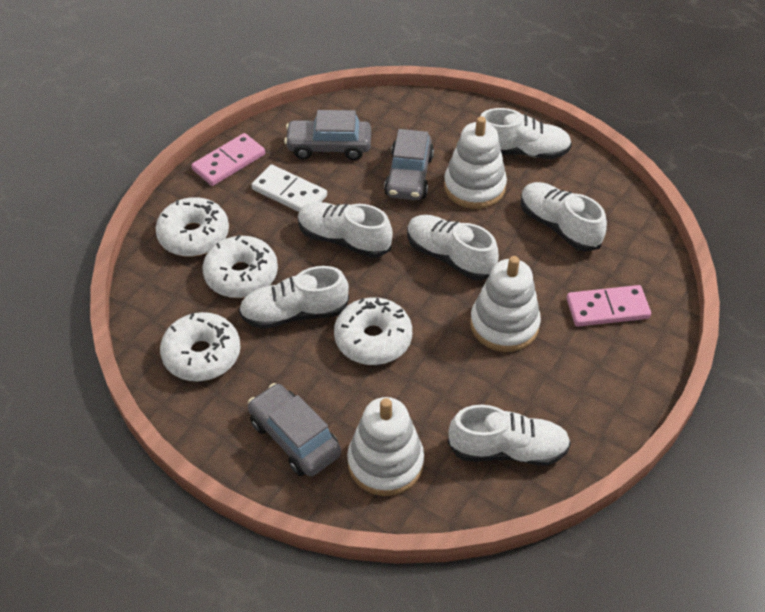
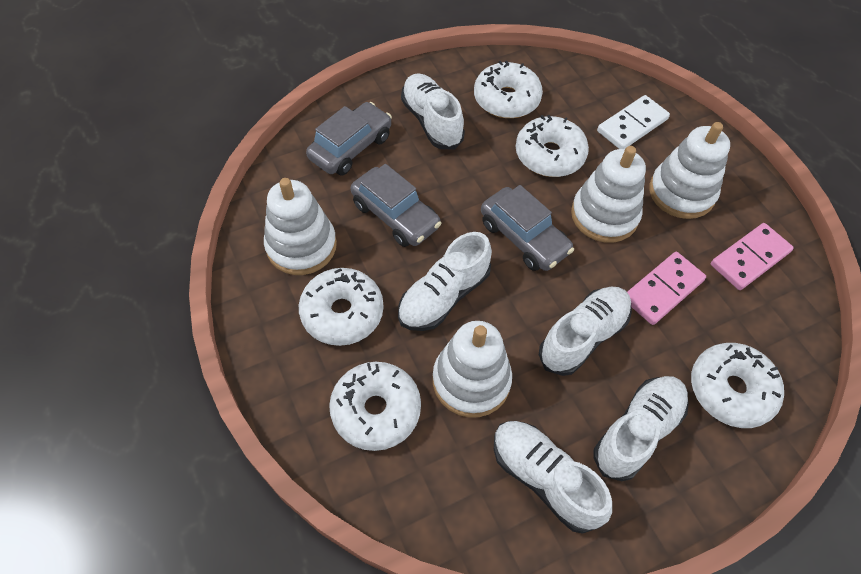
white donut: 4 -> 5
white shoe: 6 -> 5
white stacking toy: 3 -> 4

